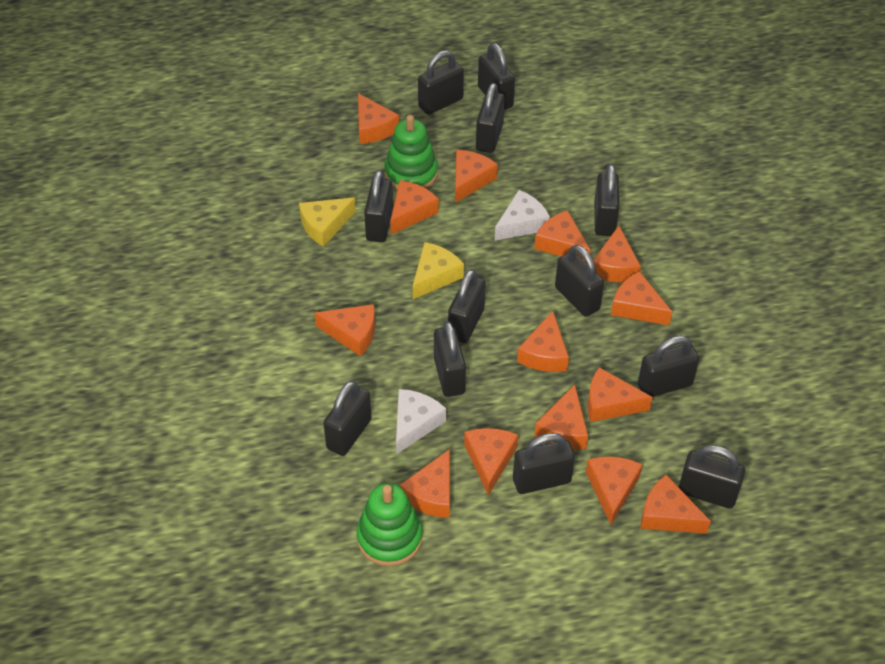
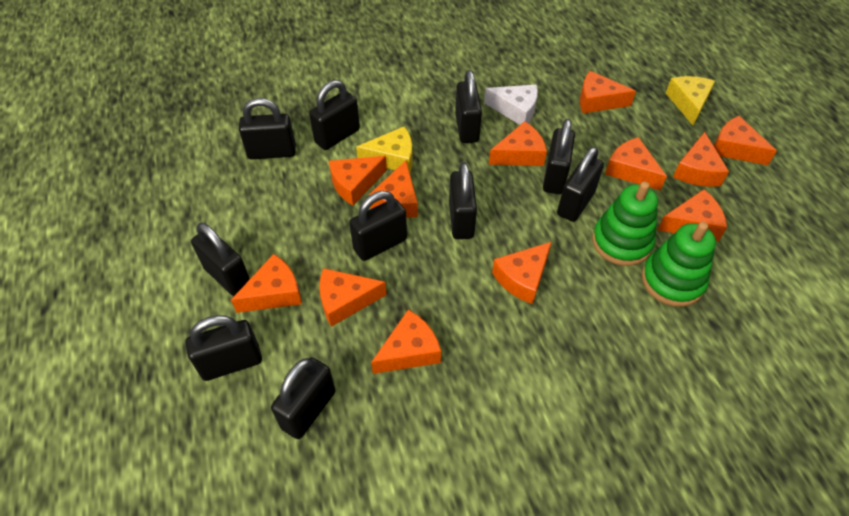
black padlock: 12 -> 10
orange cheese: 14 -> 12
white cheese: 2 -> 1

